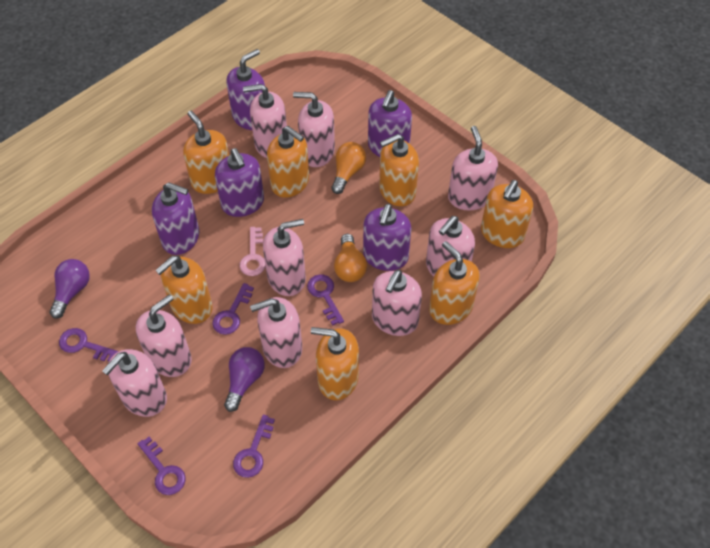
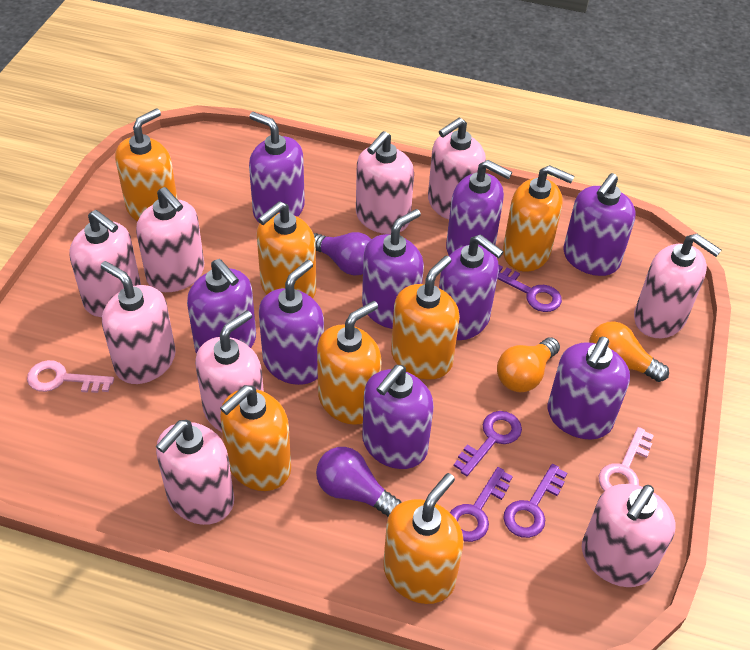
pink key: 1 -> 2
purple key: 5 -> 4
purple soap dispenser: 5 -> 9

